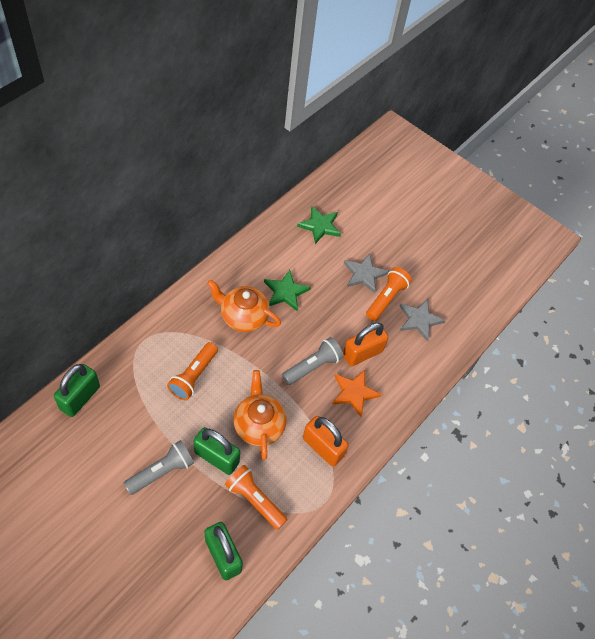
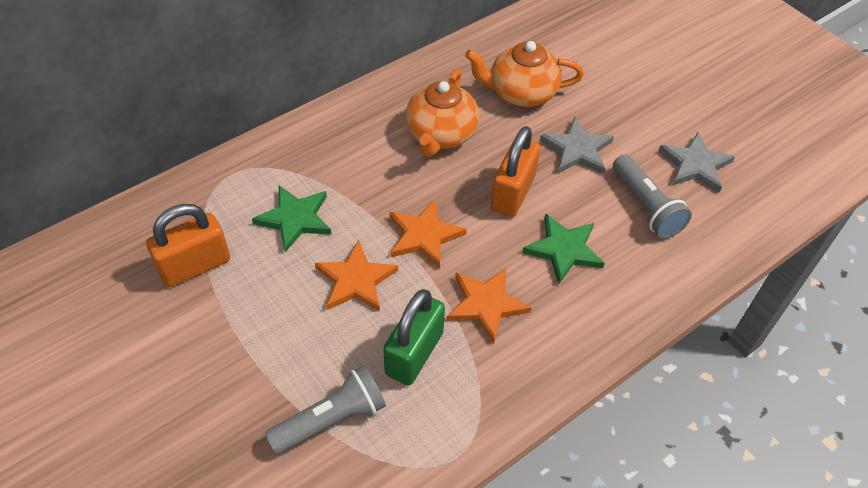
green padlock: 3 -> 1
orange flashlight: 3 -> 0
orange star: 1 -> 3

